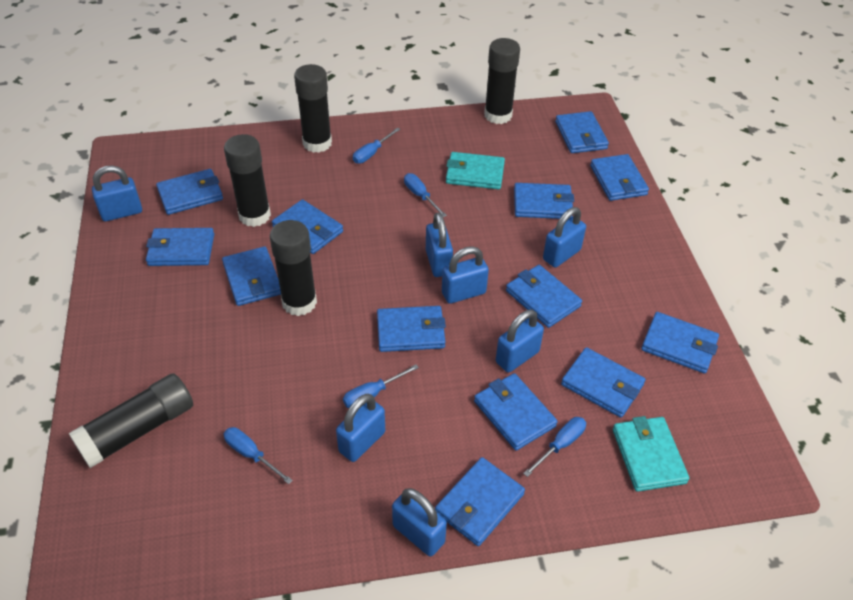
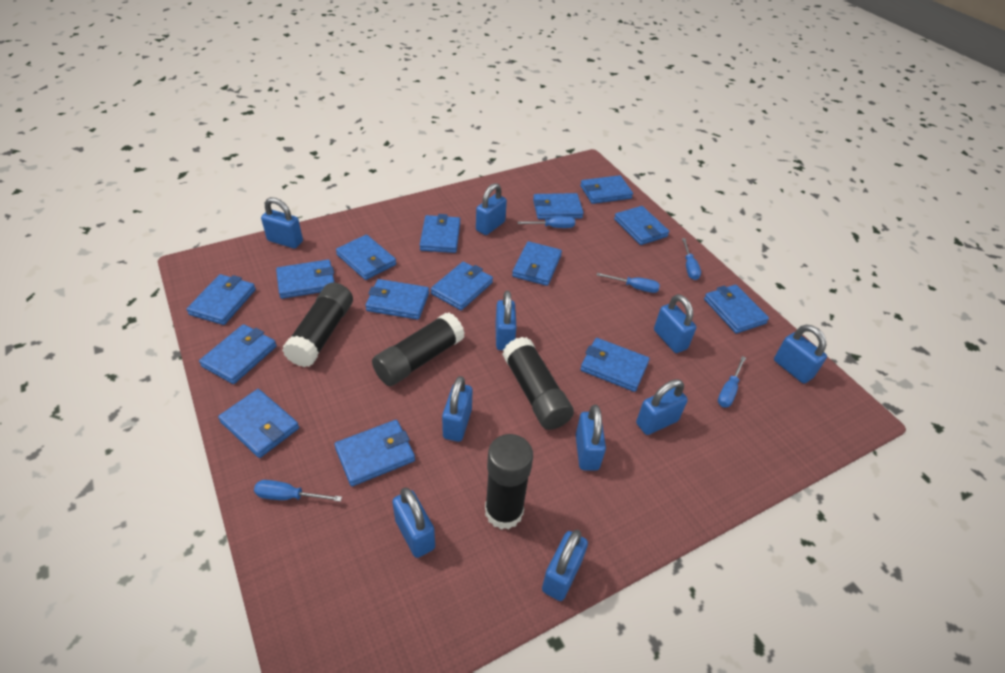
black glue stick: 5 -> 4
blue padlock: 7 -> 10
blue wallet: 13 -> 15
turquoise wallet: 2 -> 0

